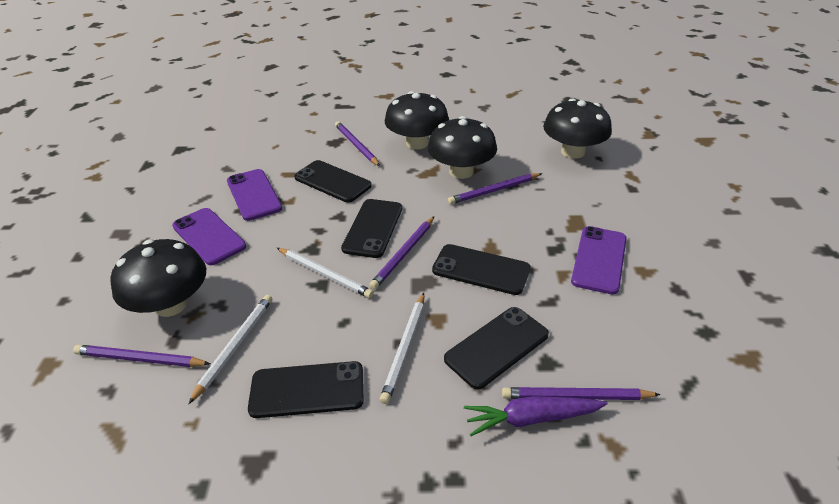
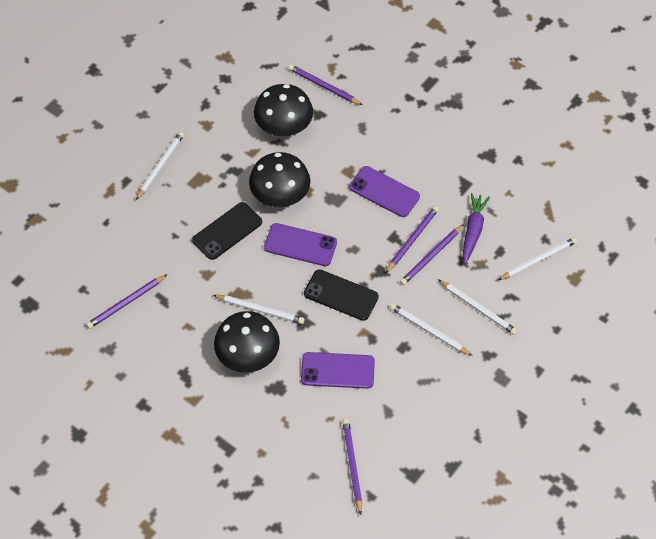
black mushroom: 4 -> 3
black phone: 5 -> 2
white pencil: 3 -> 5

